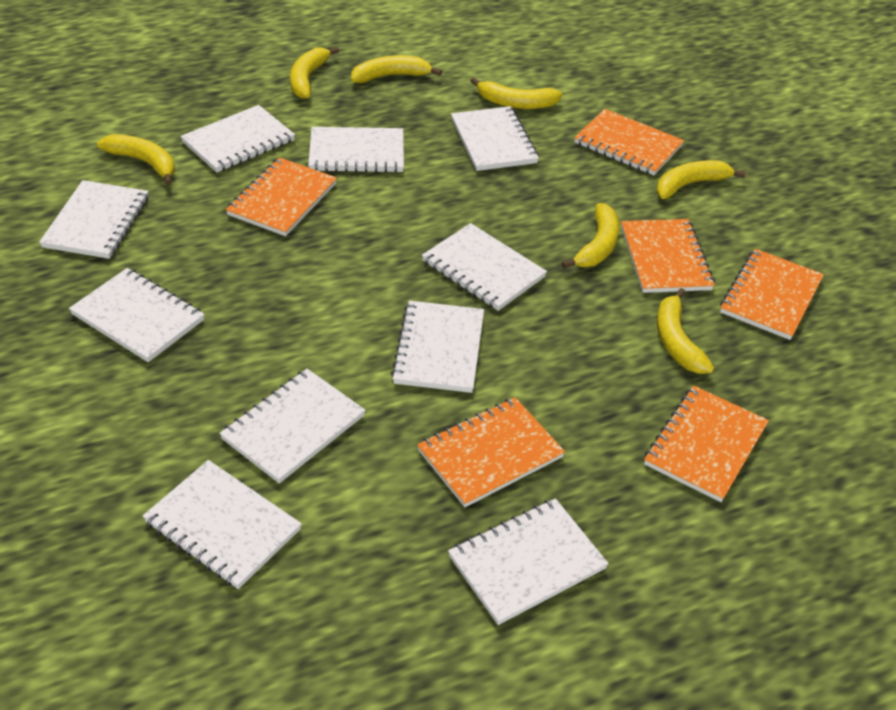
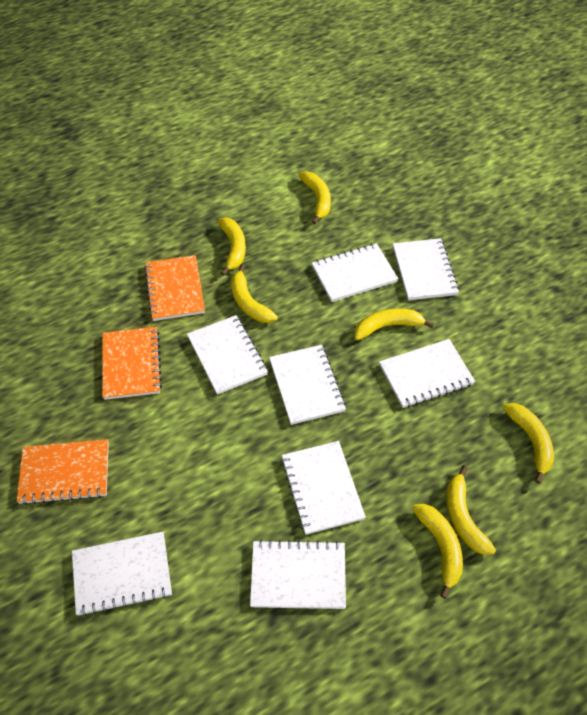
orange notebook: 6 -> 3
white notebook: 10 -> 8

